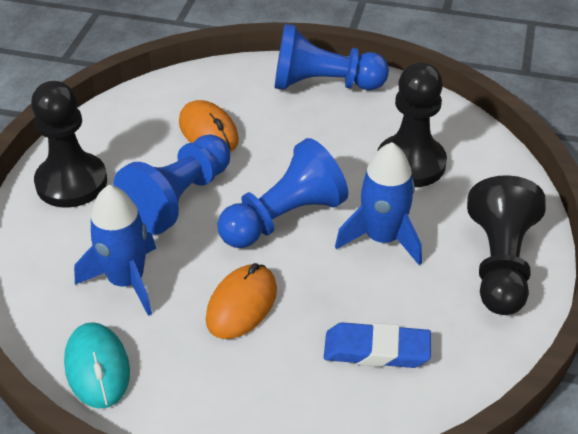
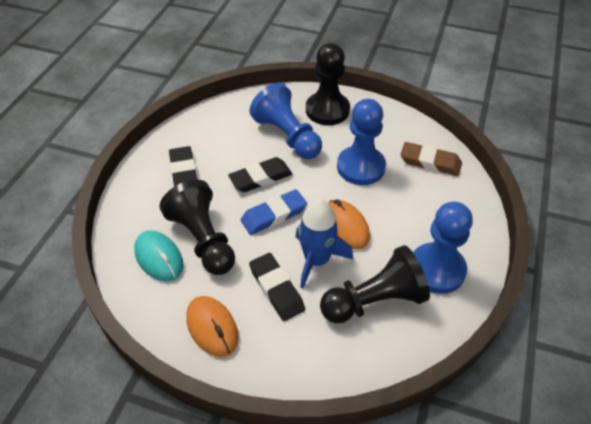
black eraser: 0 -> 3
blue rocket: 2 -> 1
brown eraser: 0 -> 1

